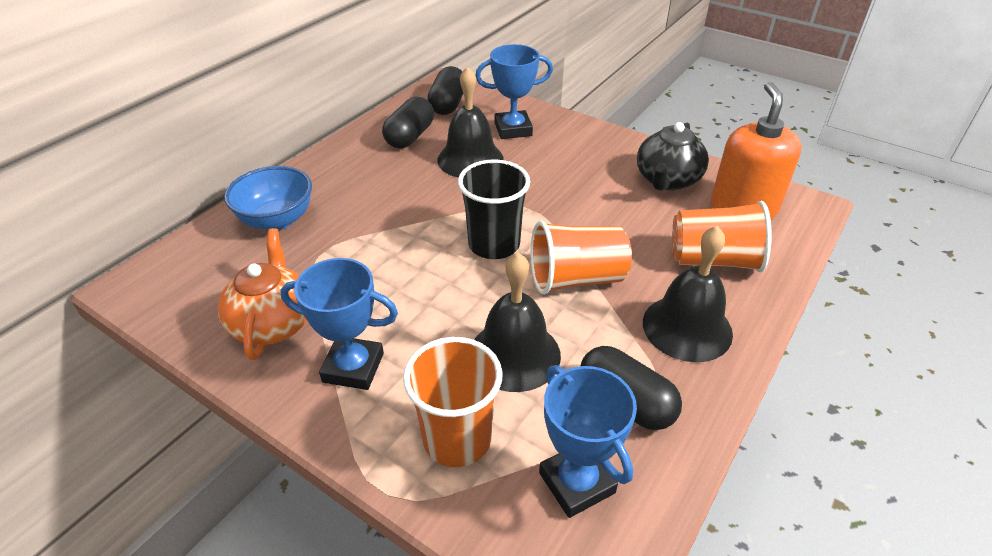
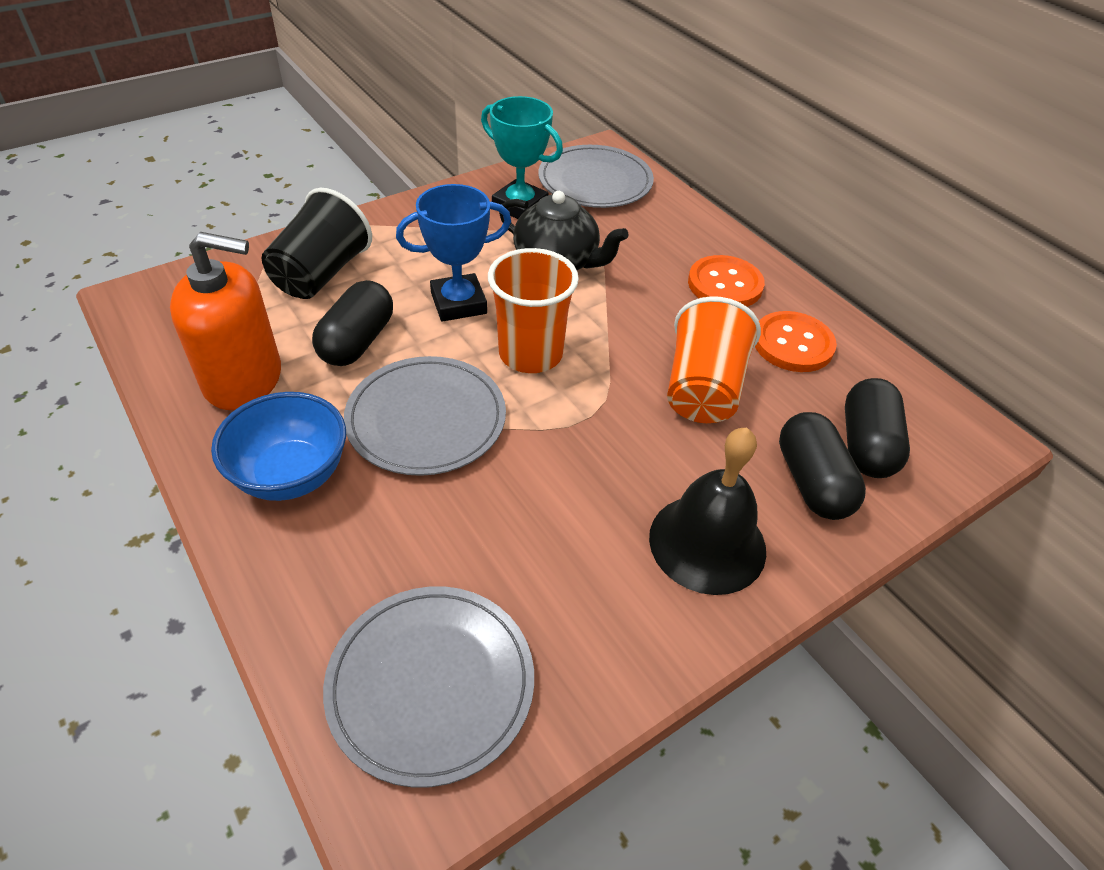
black bell: 3 -> 1
blue trophy: 3 -> 1
grey plate: 0 -> 3
orange button: 0 -> 2
orange cup: 3 -> 2
orange teapot: 1 -> 0
turquoise trophy: 0 -> 1

